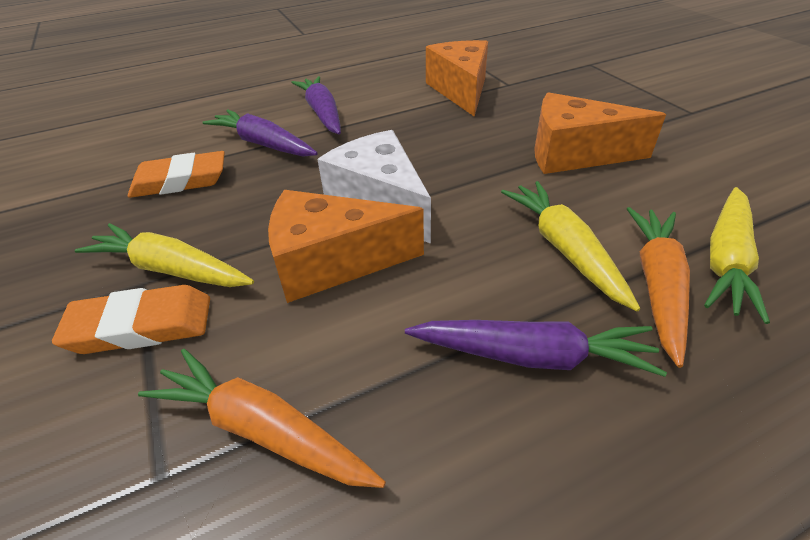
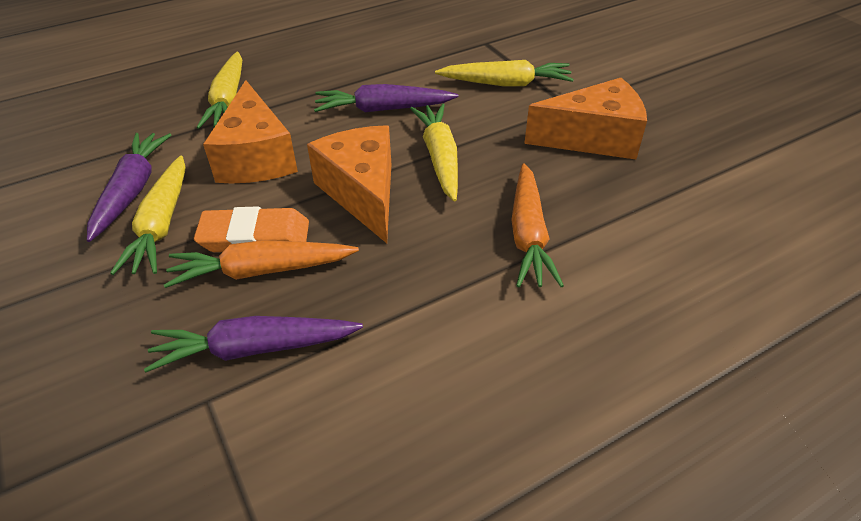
orange eraser: 2 -> 1
white cheese: 1 -> 0
yellow carrot: 3 -> 4

